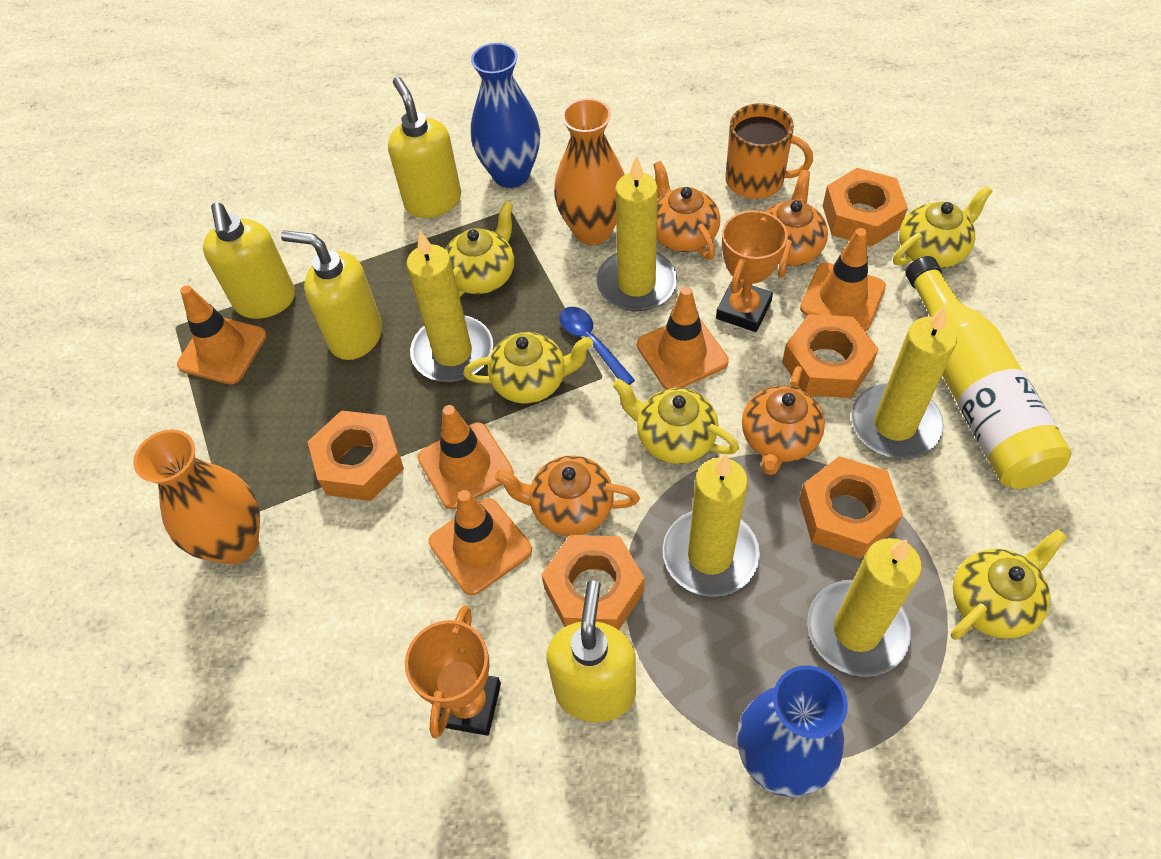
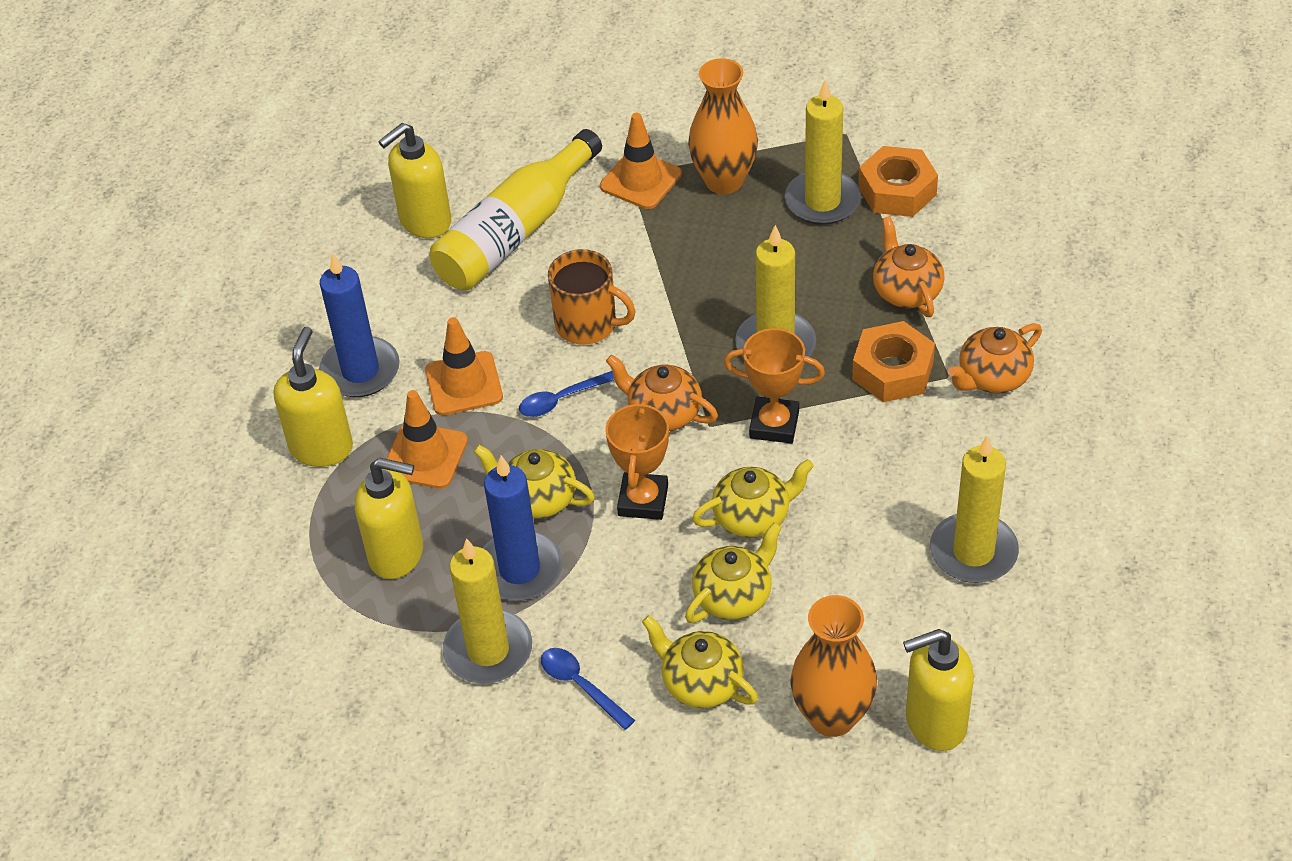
blue candle: 0 -> 2
blue spoon: 1 -> 2
blue vase: 2 -> 0
orange nut: 5 -> 2
orange teapot: 4 -> 3
orange traffic cone: 5 -> 3
yellow candle: 5 -> 4
yellow teapot: 5 -> 4

